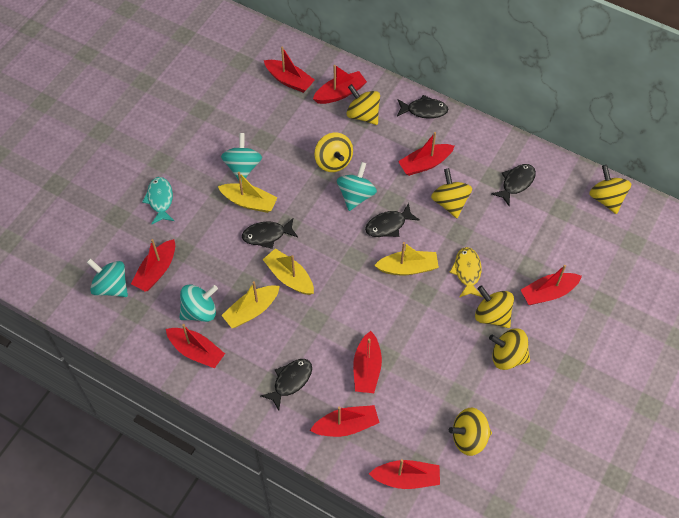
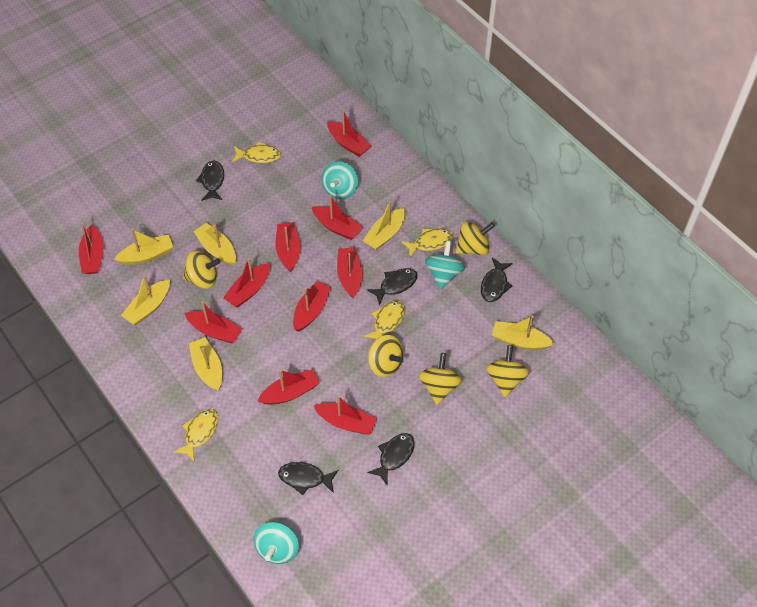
red boat: 9 -> 10
turquoise fish: 1 -> 0
turquoise spinning top: 4 -> 3
yellow boat: 4 -> 6
yellow fish: 1 -> 4
yellow spinning top: 7 -> 5

